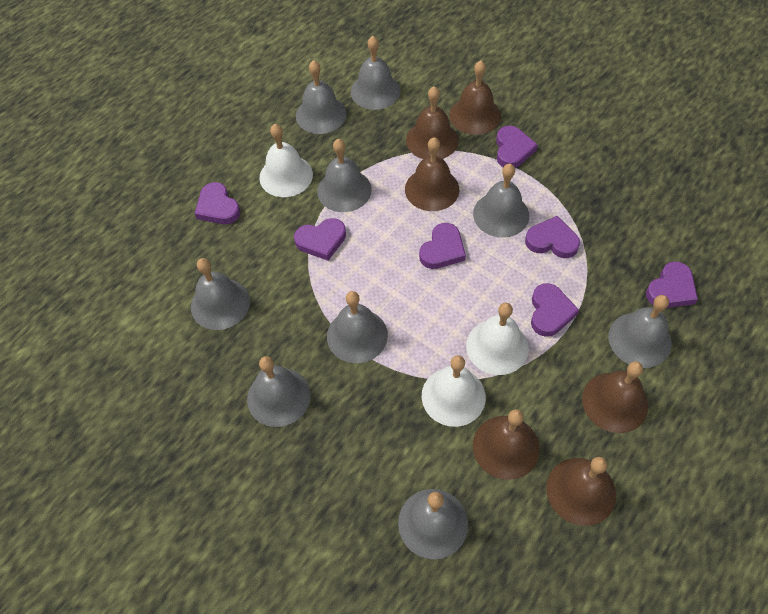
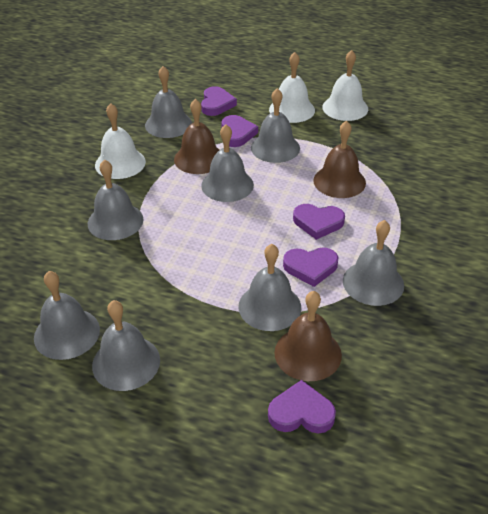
brown bell: 6 -> 3
grey bell: 9 -> 8
purple heart: 7 -> 5

